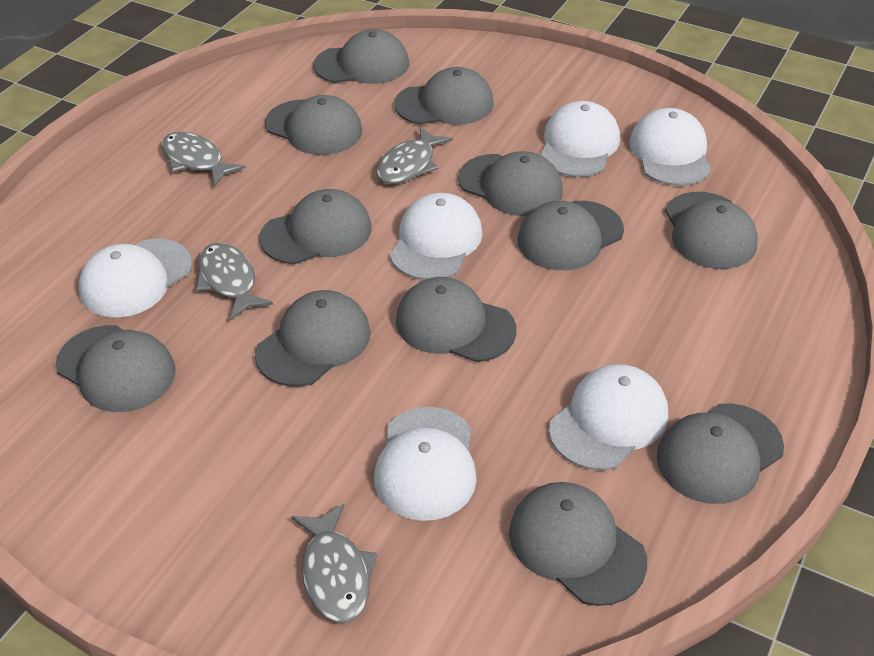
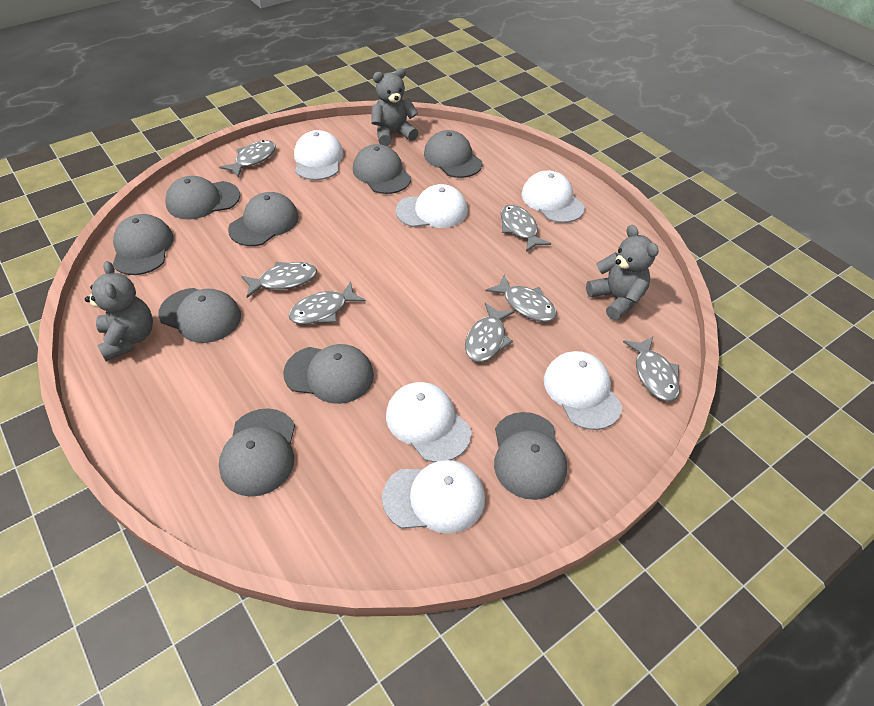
grey cap: 12 -> 9
grey fish: 4 -> 7
grey teddy bear: 0 -> 3

